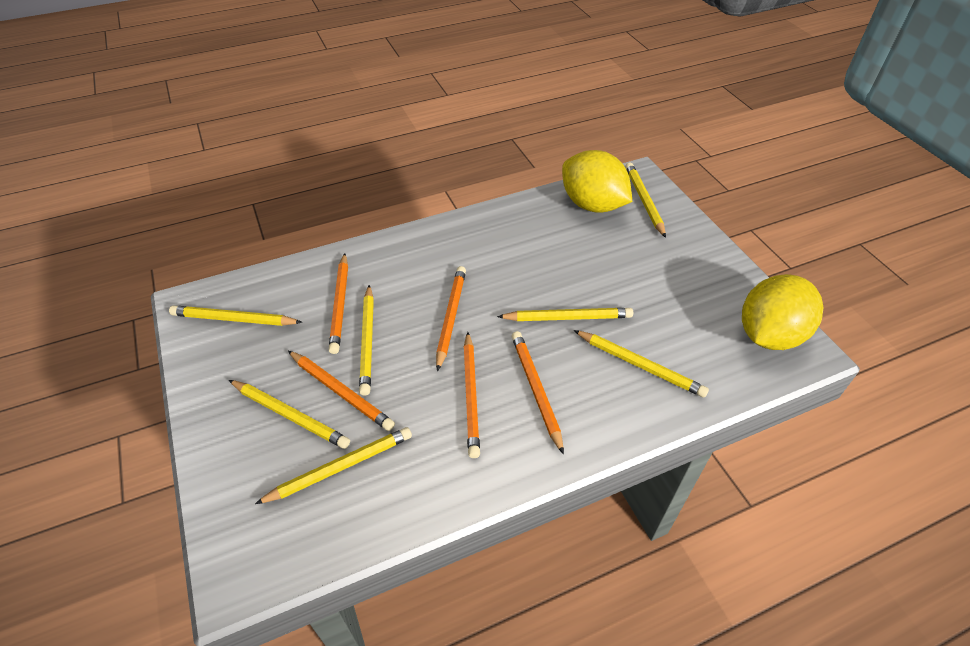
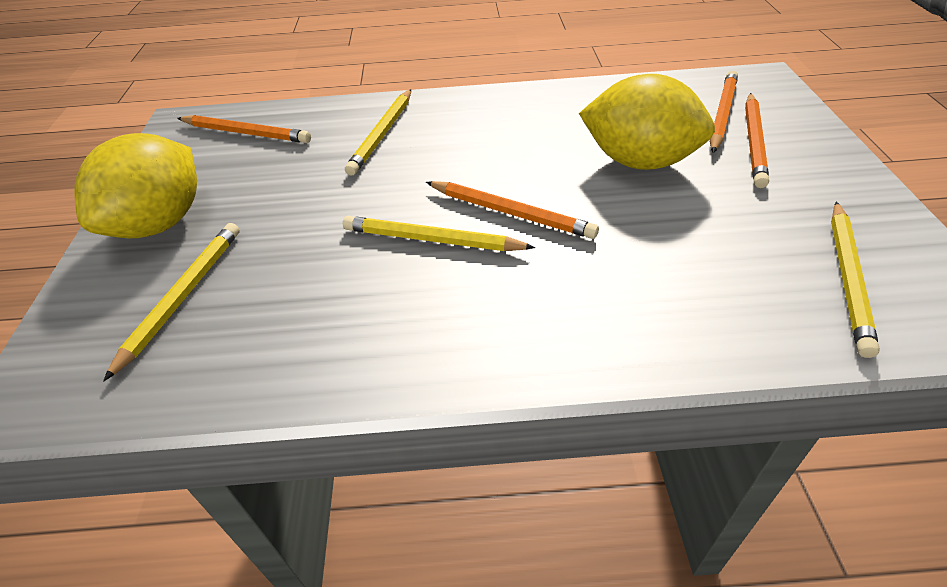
orange pencil: 5 -> 4
yellow pencil: 7 -> 4

